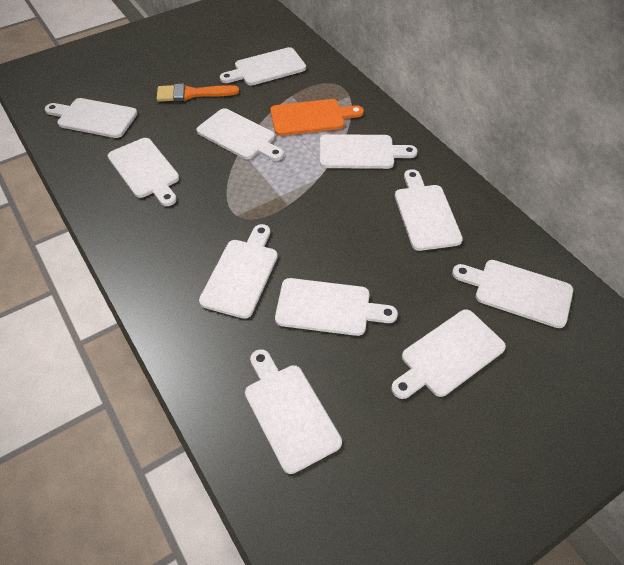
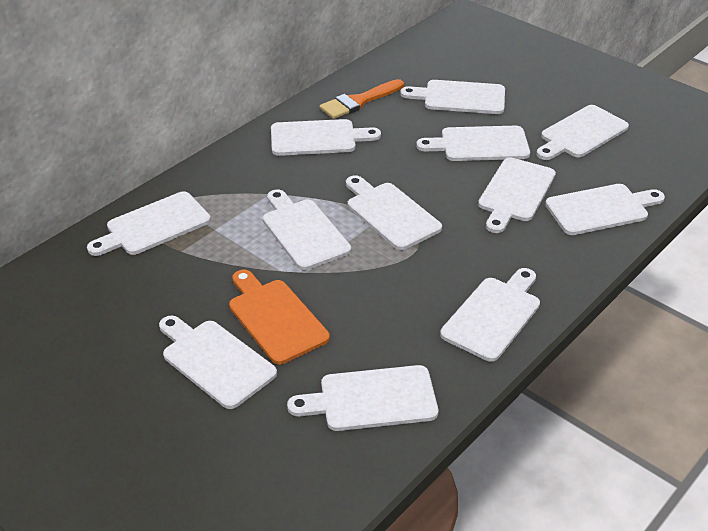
white cutting board: 11 -> 12

